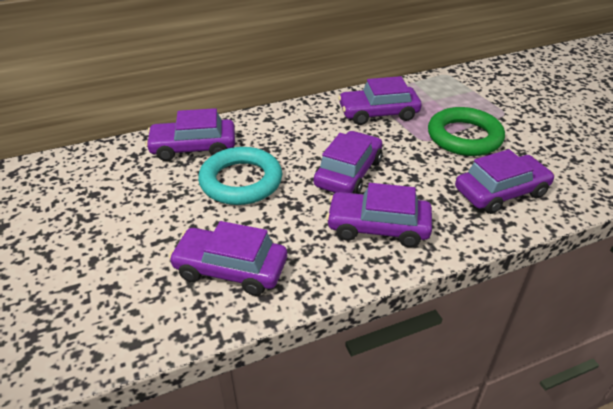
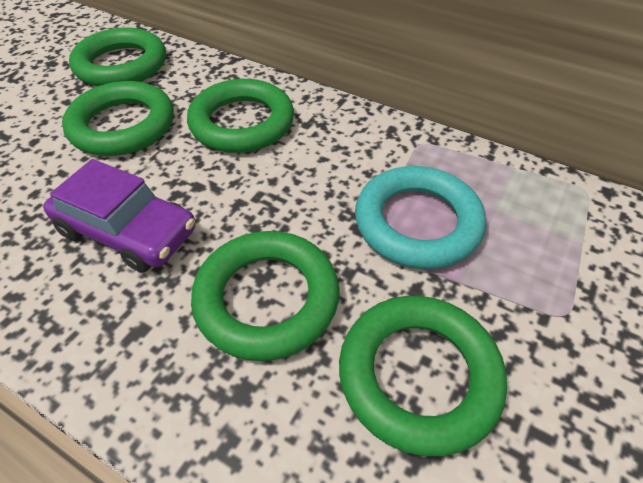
green ring: 1 -> 5
purple car: 6 -> 1

